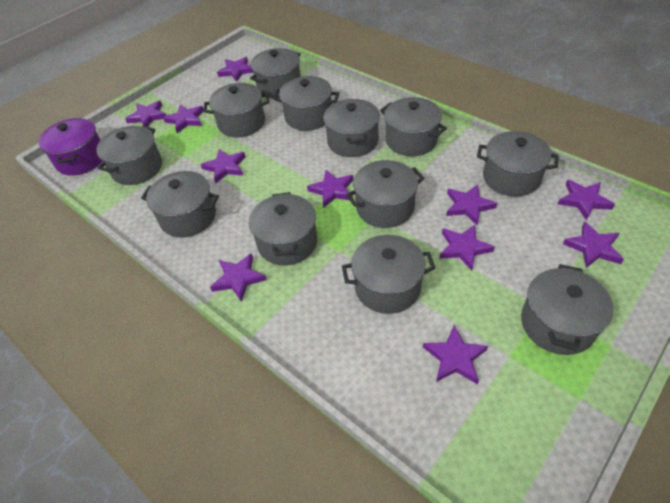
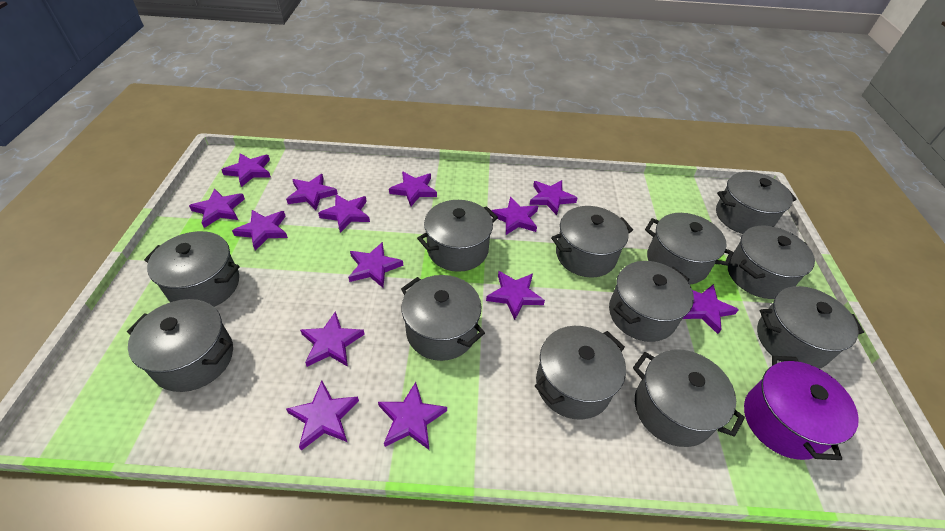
purple star: 11 -> 14

